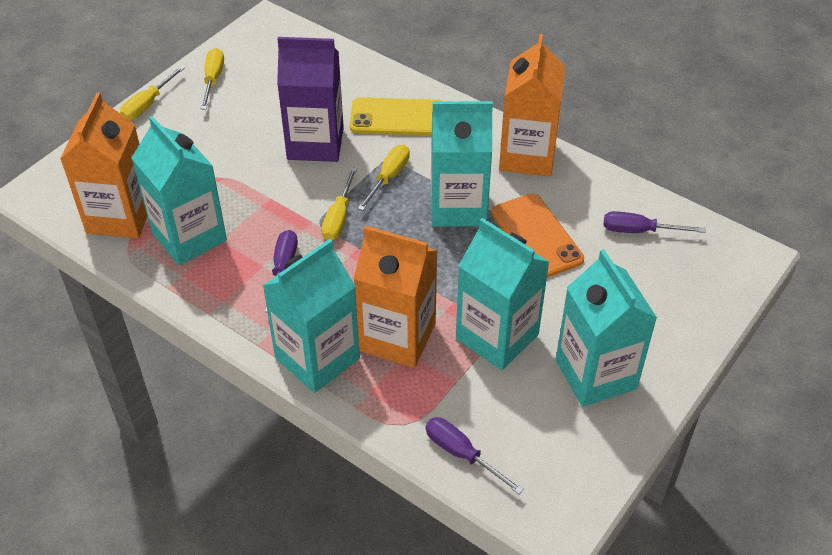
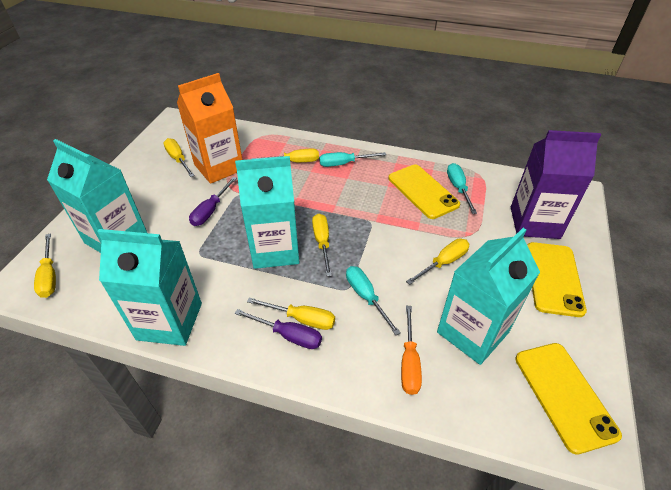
orange carton: 3 -> 1
orange phone: 1 -> 0
orange screwdriver: 0 -> 1
purple screwdriver: 3 -> 2
turquoise carton: 5 -> 4
turquoise screwdriver: 0 -> 3
yellow phone: 1 -> 3
yellow screwdriver: 4 -> 6

